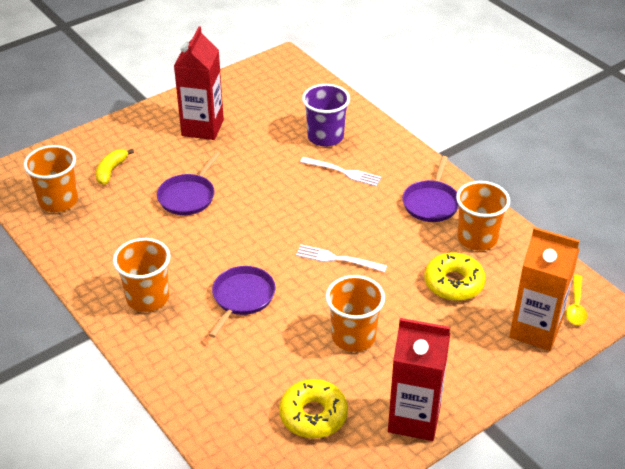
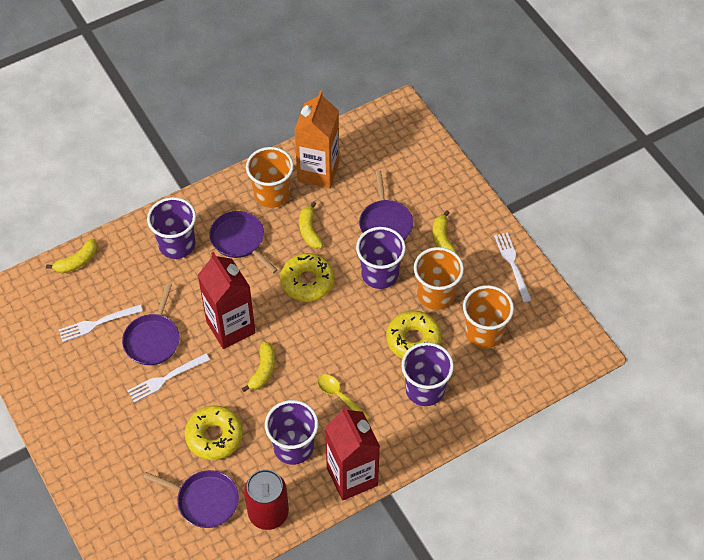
orange cup: 4 -> 3
purple cup: 1 -> 4
purple pan: 3 -> 4
red can: 0 -> 1
white fork: 2 -> 3
yellow banana: 1 -> 4
yellow donut: 2 -> 3

